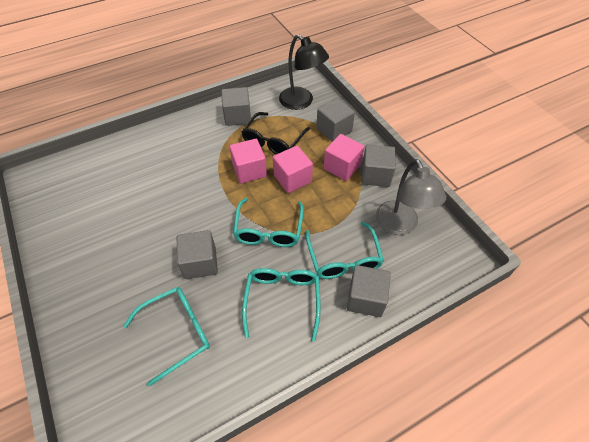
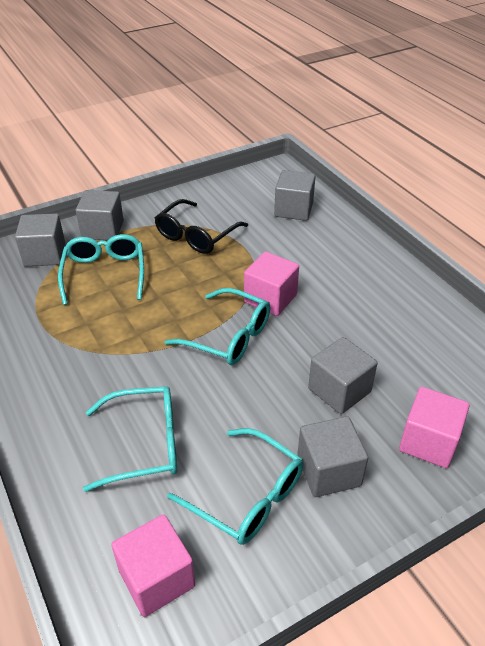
black lamp: 1 -> 0
grey lamp: 1 -> 0

